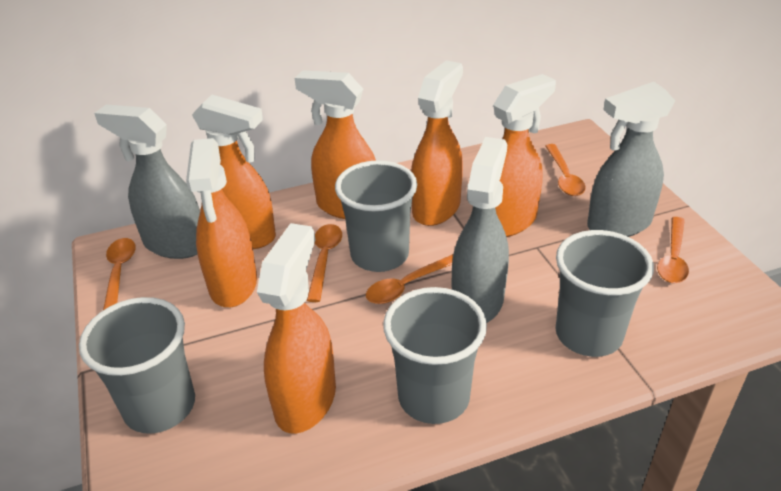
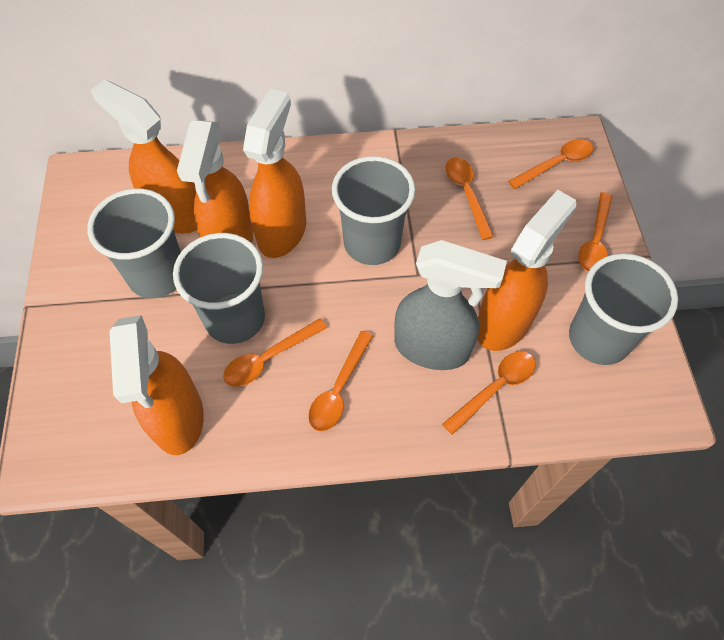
grey spray bottle: 3 -> 1
orange spoon: 5 -> 6
orange spray bottle: 6 -> 5

